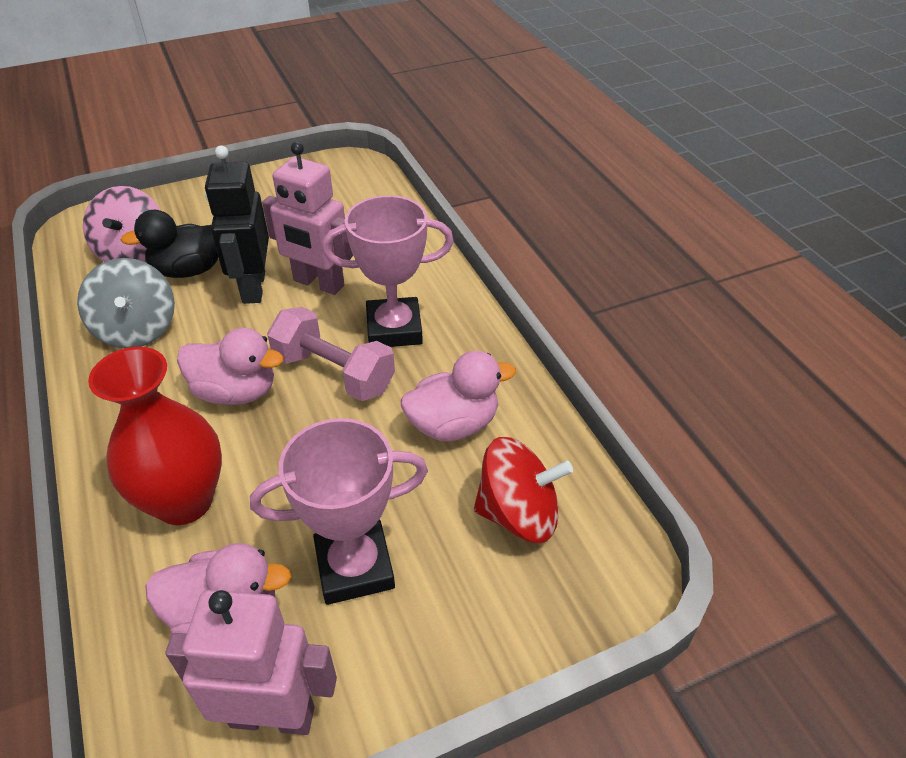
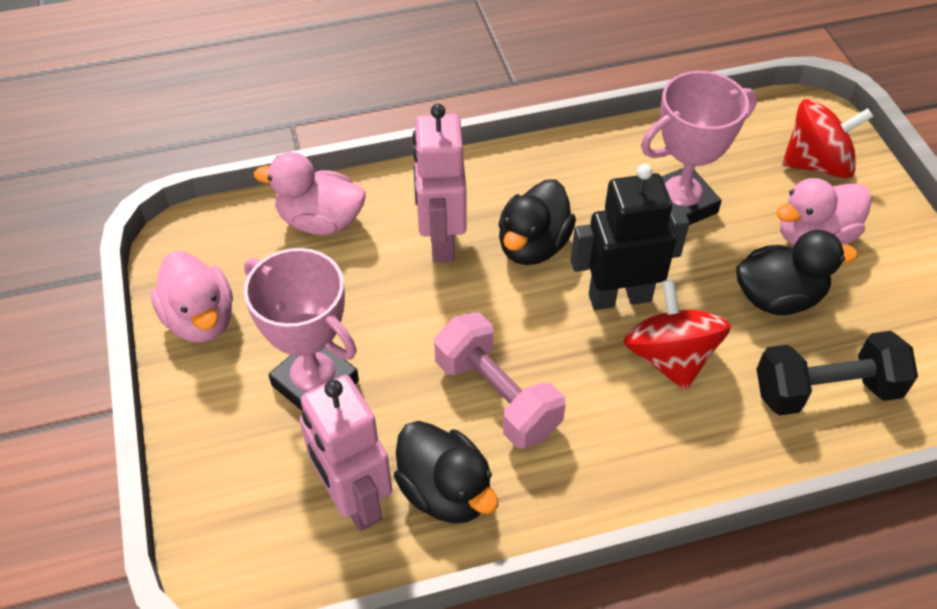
black duck: 1 -> 3
black dumbbell: 0 -> 1
grey spinning top: 1 -> 0
pink spinning top: 1 -> 0
red spinning top: 1 -> 2
red vase: 1 -> 0

